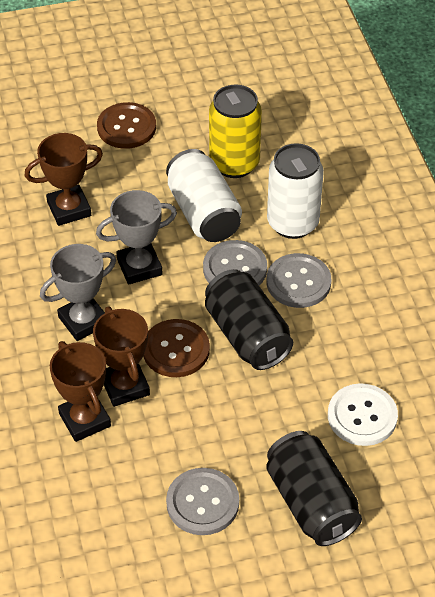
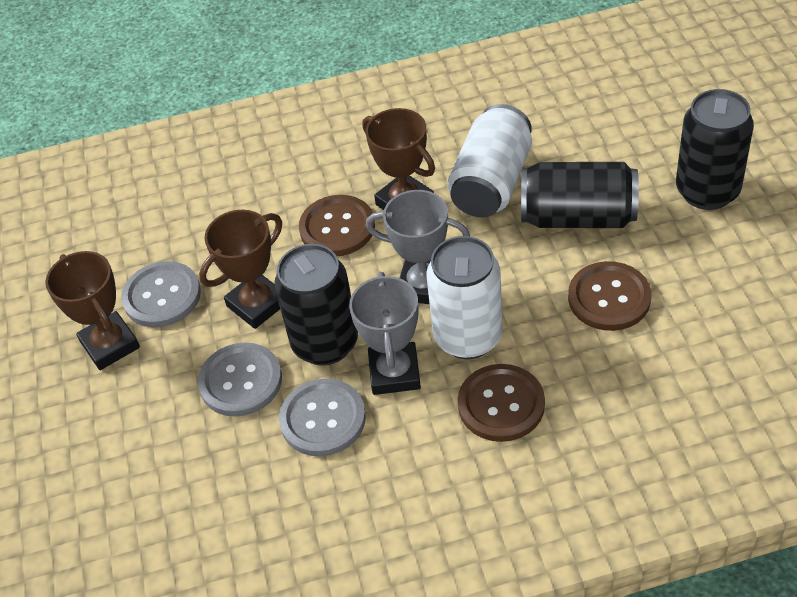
black can: 2 -> 3
brown button: 2 -> 3
white button: 1 -> 0
yellow can: 1 -> 0

